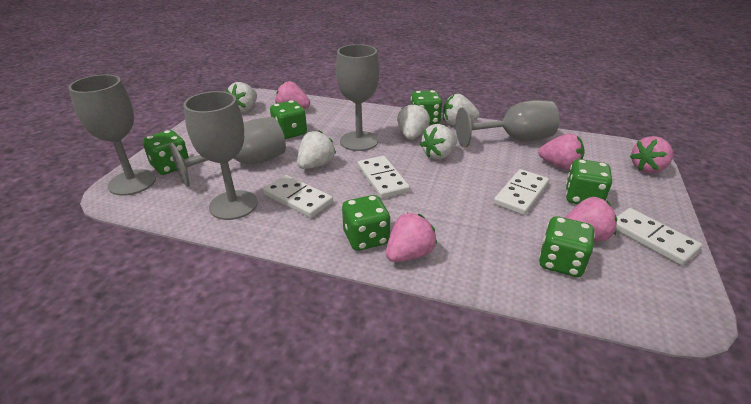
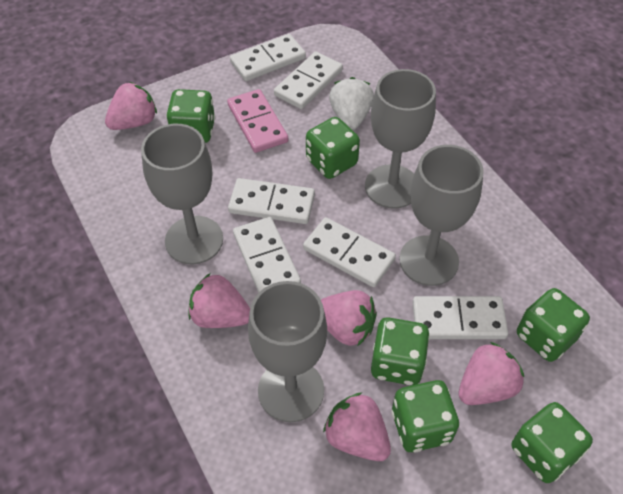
grey goblet: 5 -> 4
pink domino: 0 -> 1
white domino: 4 -> 6
white strawberry: 5 -> 1

